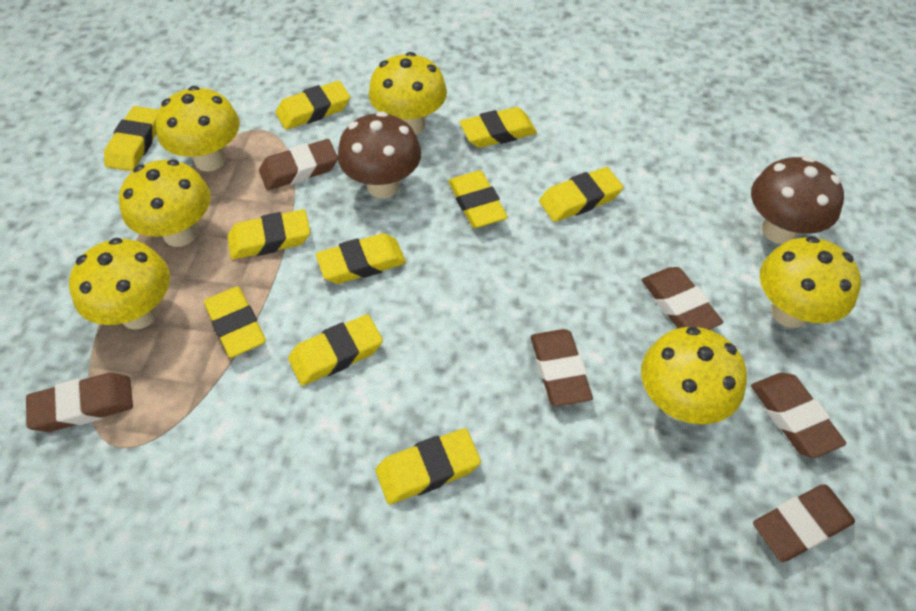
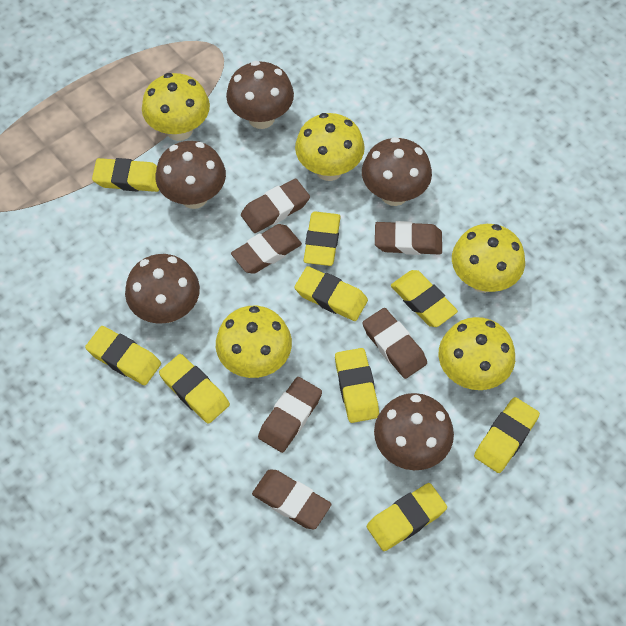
brown mushroom: 2 -> 5
yellow eraser: 10 -> 9
yellow mushroom: 6 -> 5

